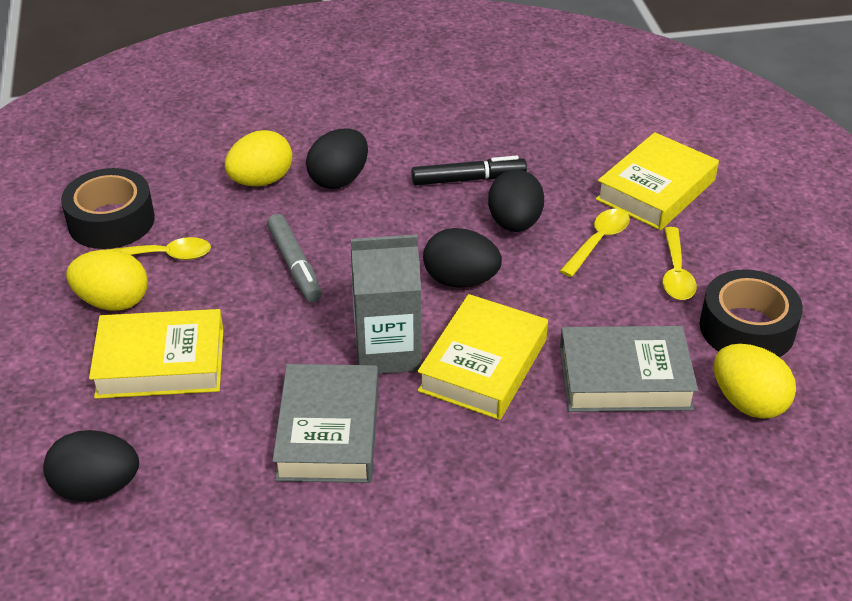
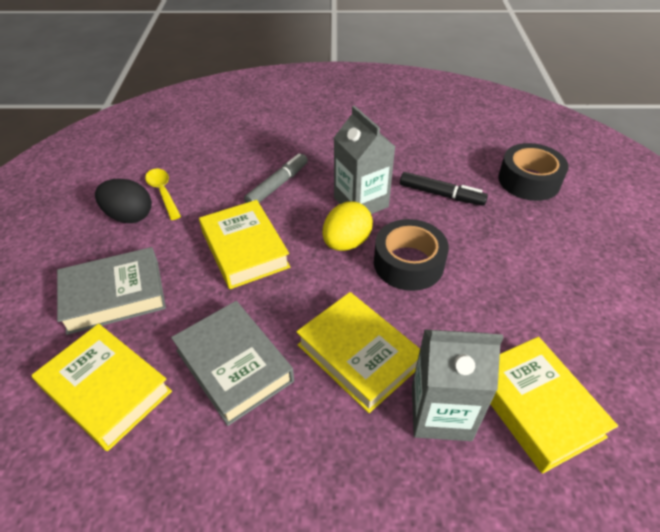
black egg: 4 -> 1
grey carton: 1 -> 2
yellow book: 3 -> 4
yellow egg: 3 -> 1
yellow spoon: 3 -> 1

